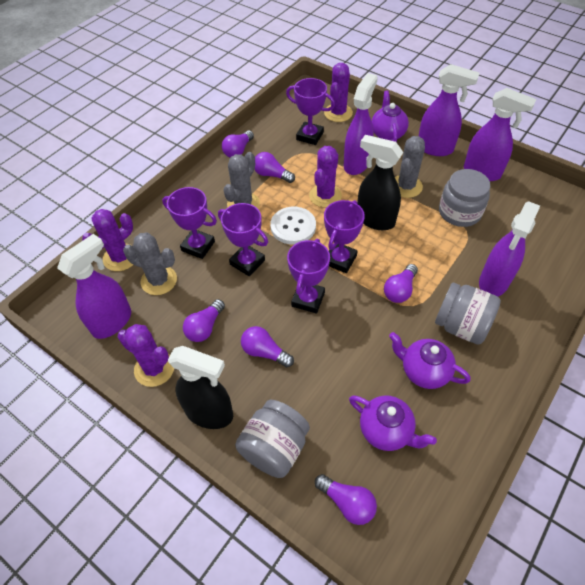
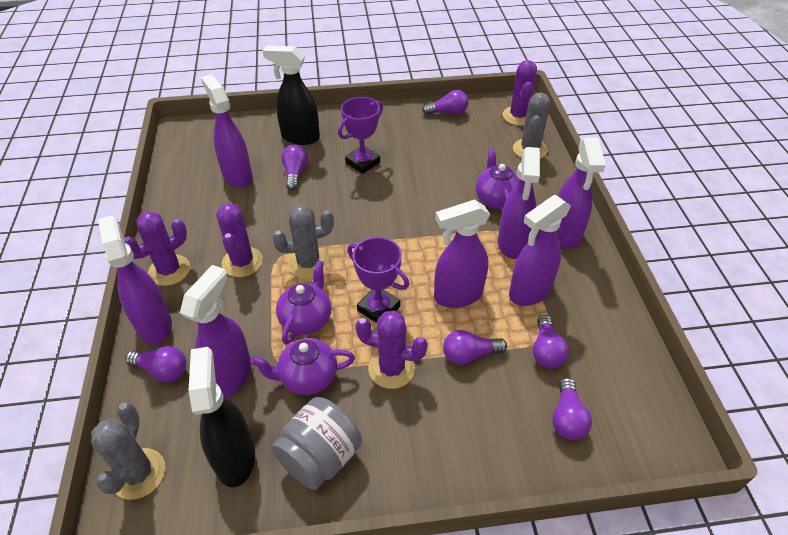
grey jar: 3 -> 1
purple spray bottle: 5 -> 7
purple trophy: 5 -> 2
white button: 1 -> 0

